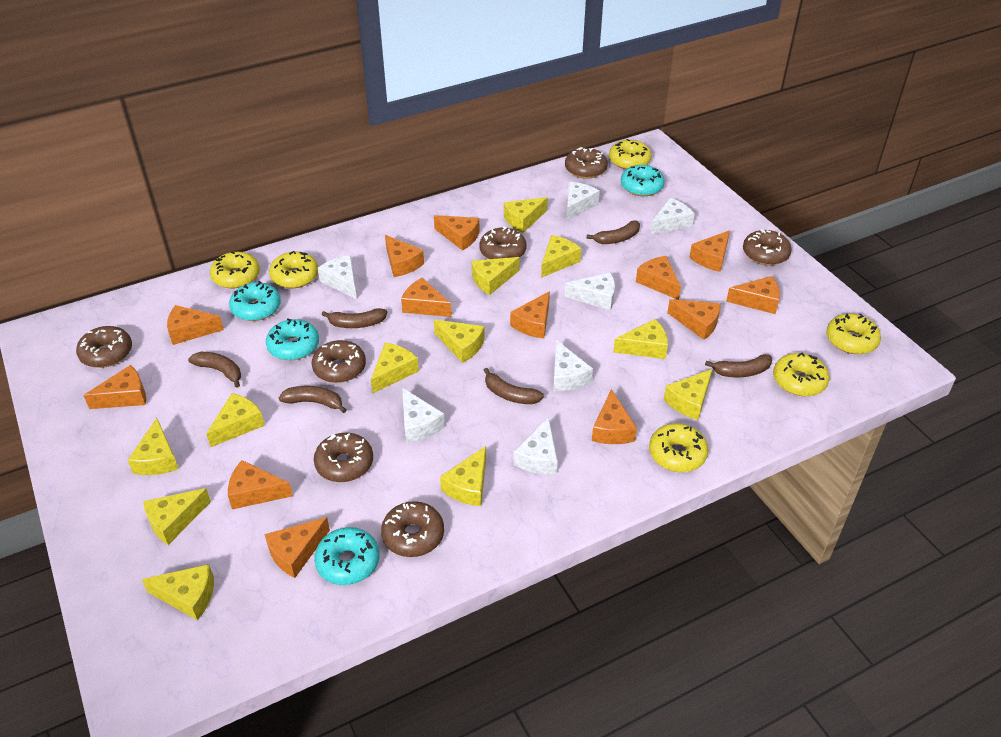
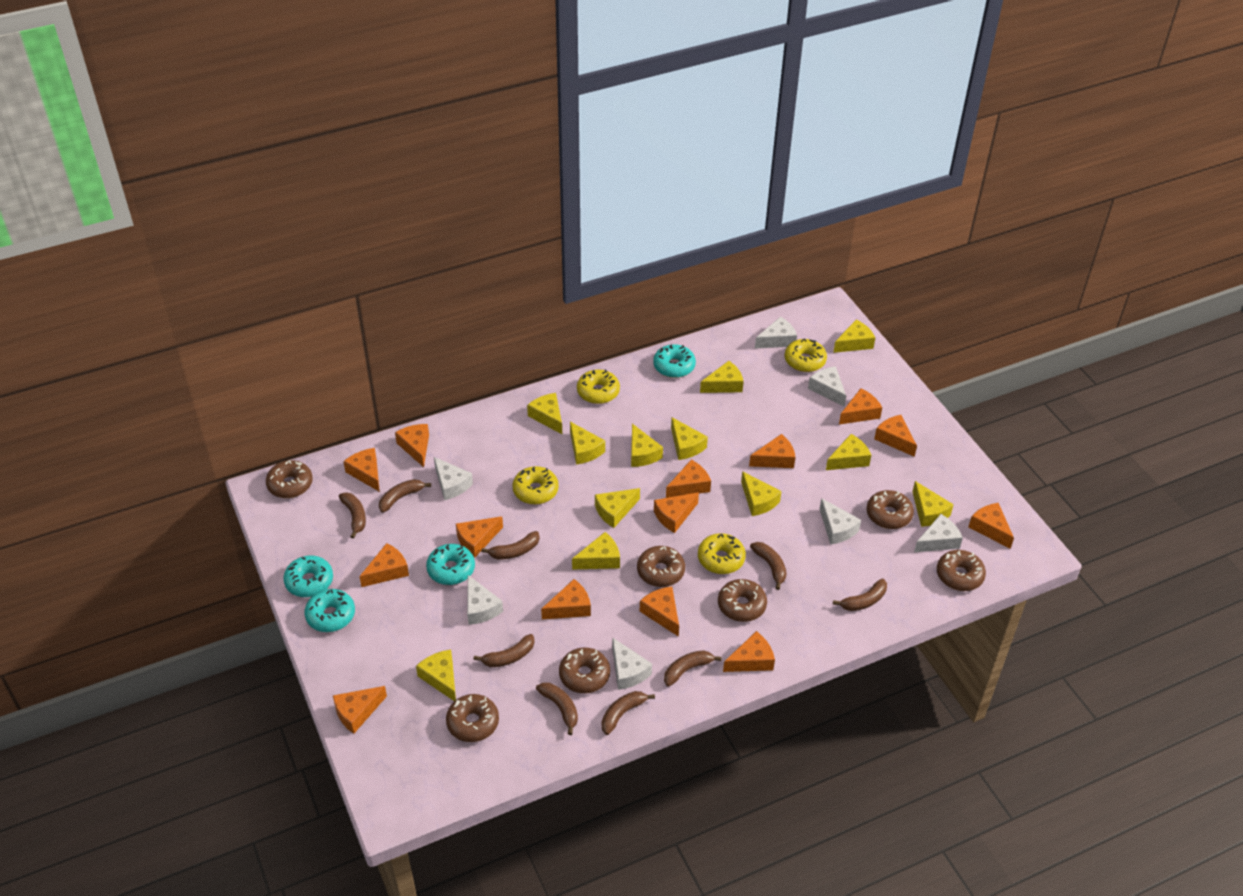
brown banana: 6 -> 9
orange cheese: 13 -> 14
yellow donut: 6 -> 4

